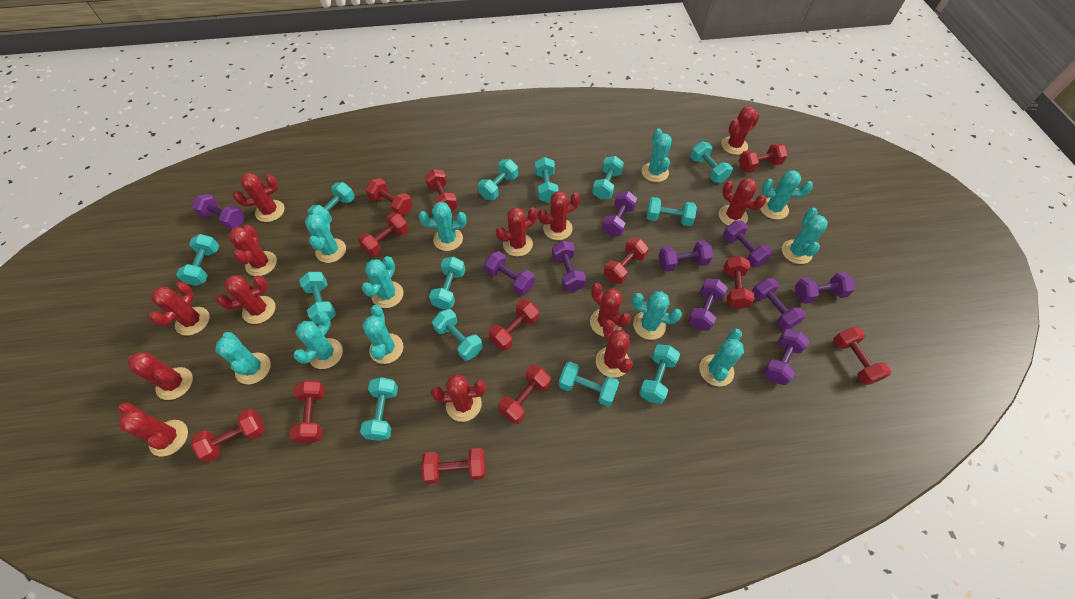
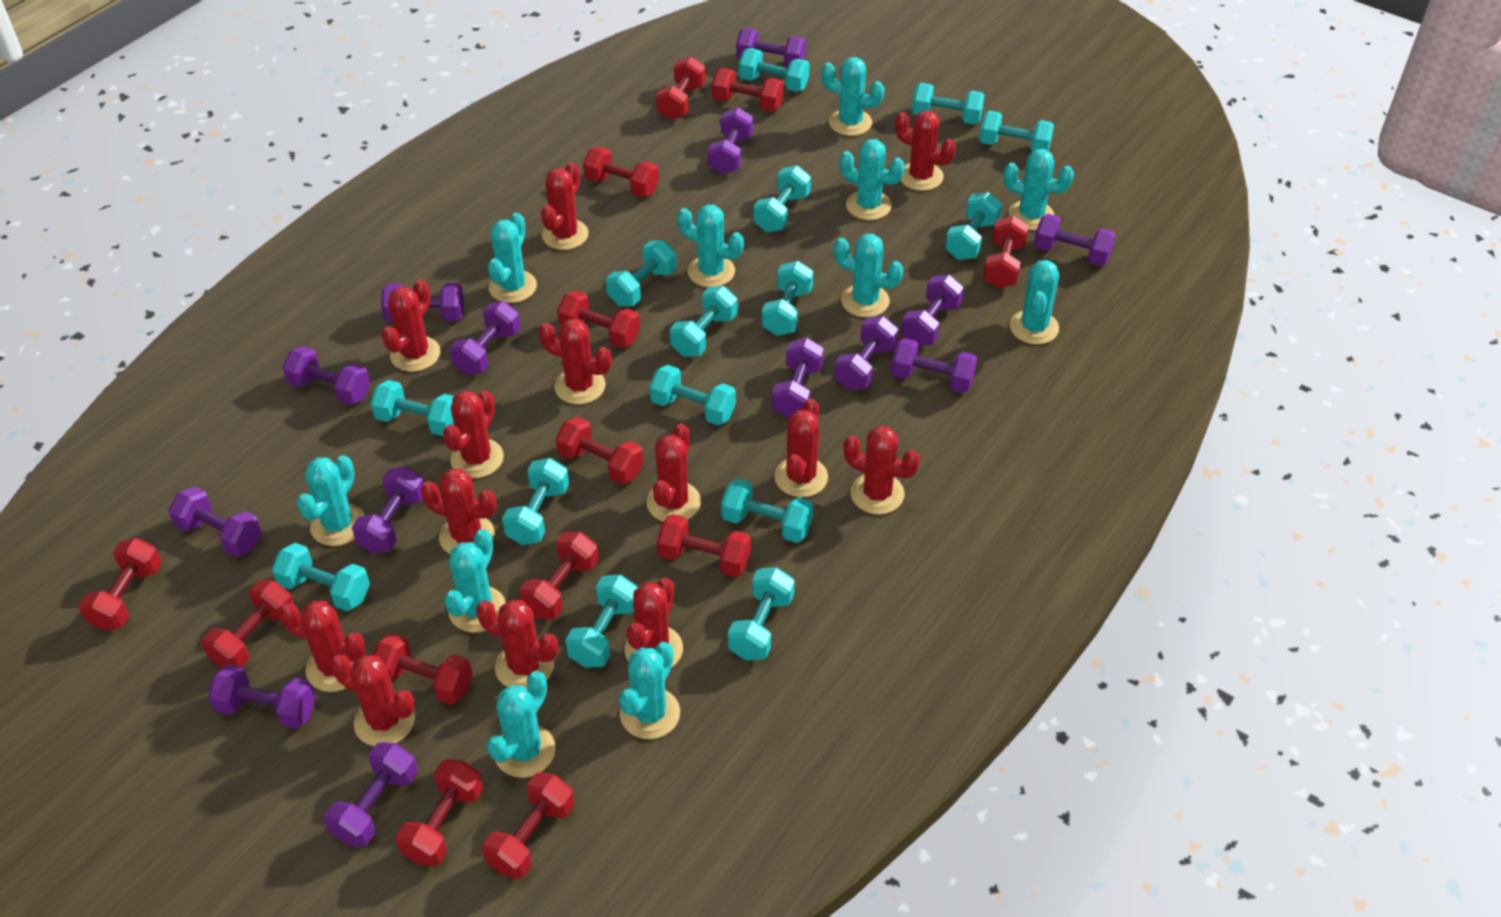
purple dumbbell: 10 -> 14
red dumbbell: 12 -> 13
turquoise dumbbell: 13 -> 15

